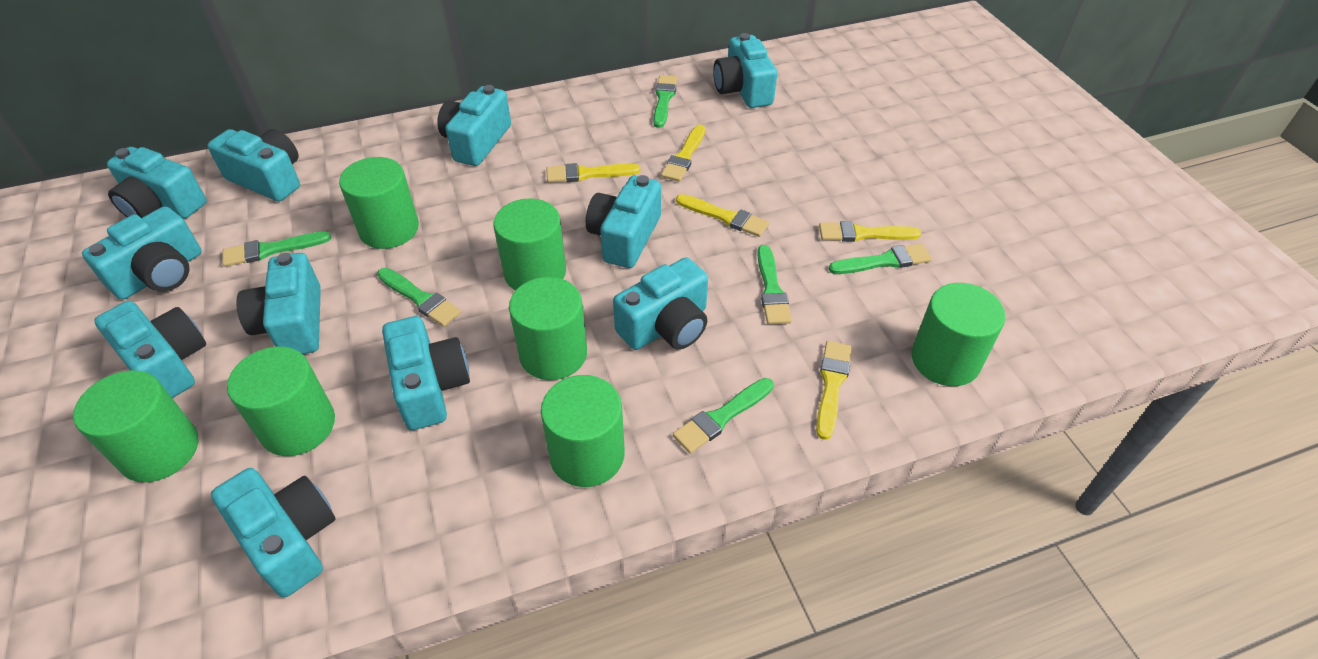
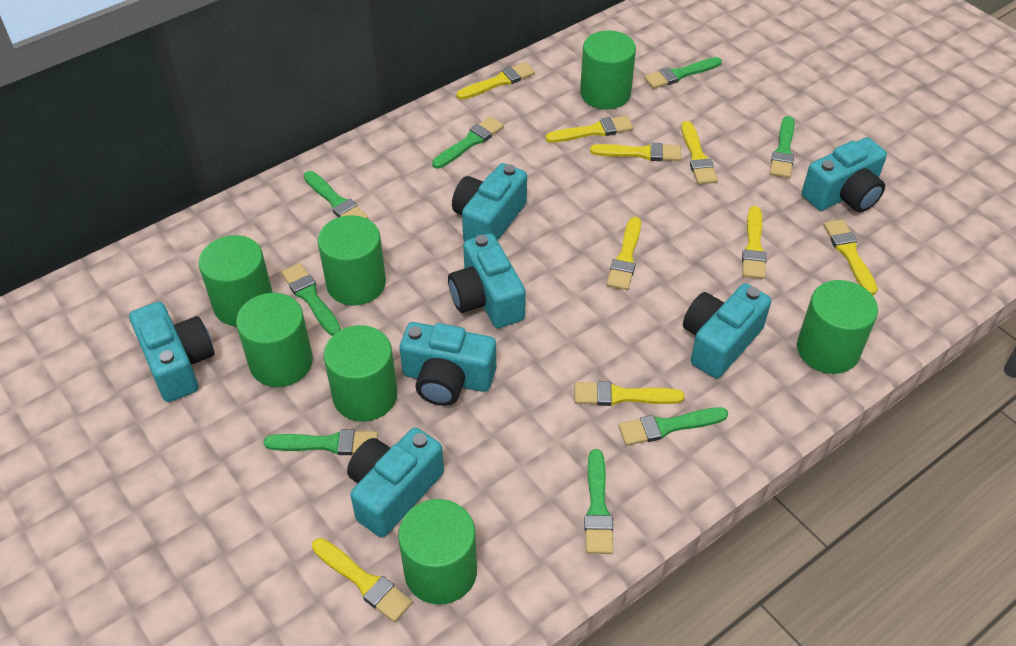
green brush: 6 -> 8
turquoise camera: 11 -> 7
yellow brush: 5 -> 9

